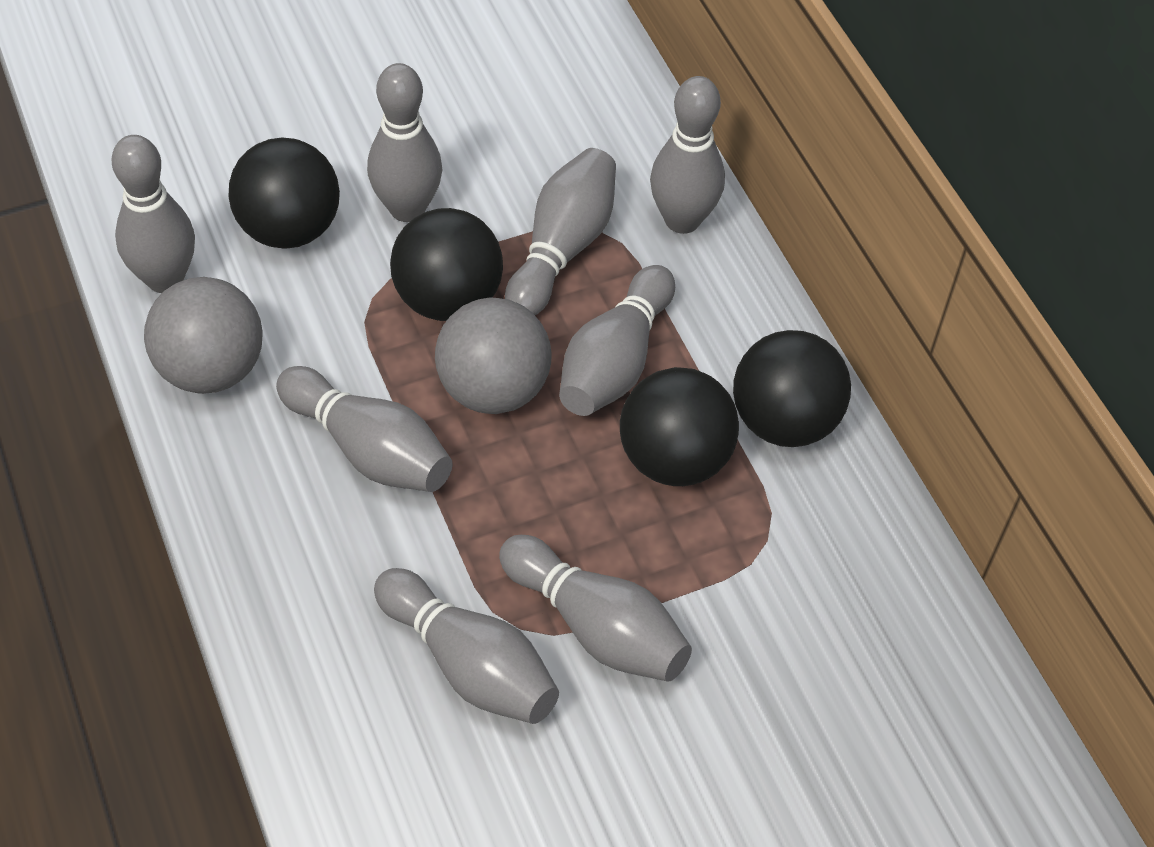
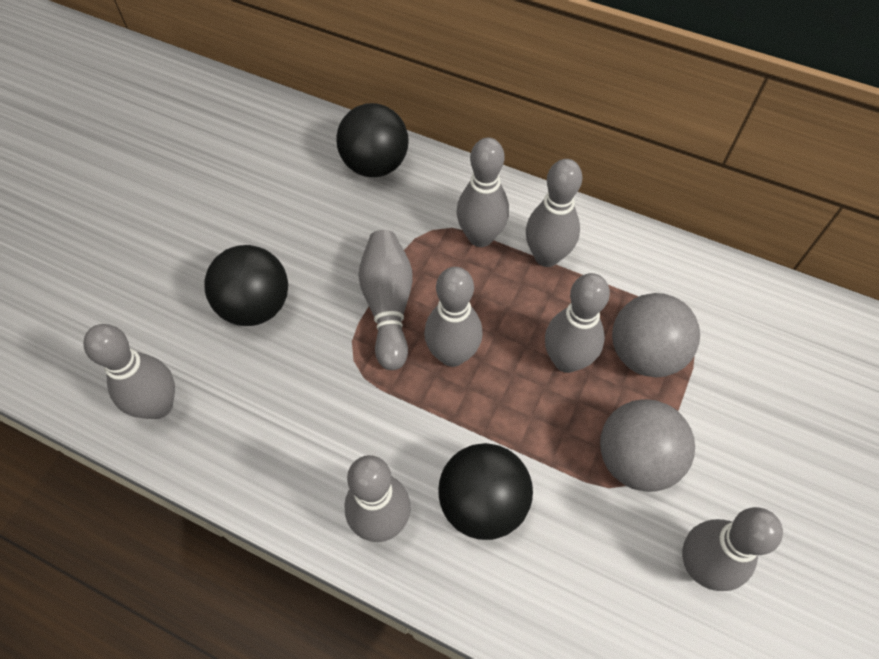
black ball: 4 -> 3

